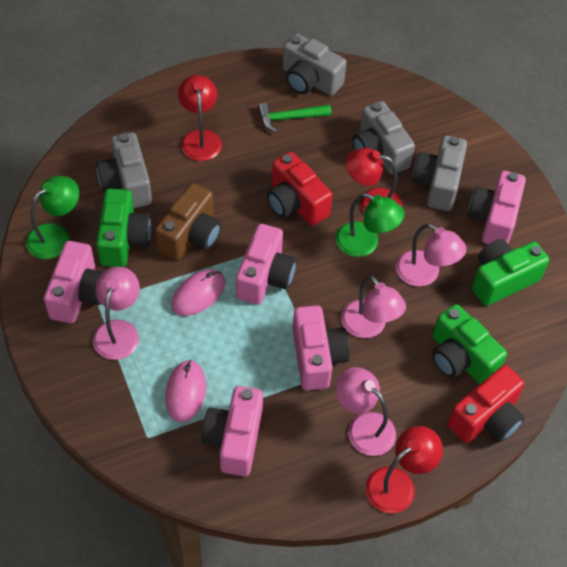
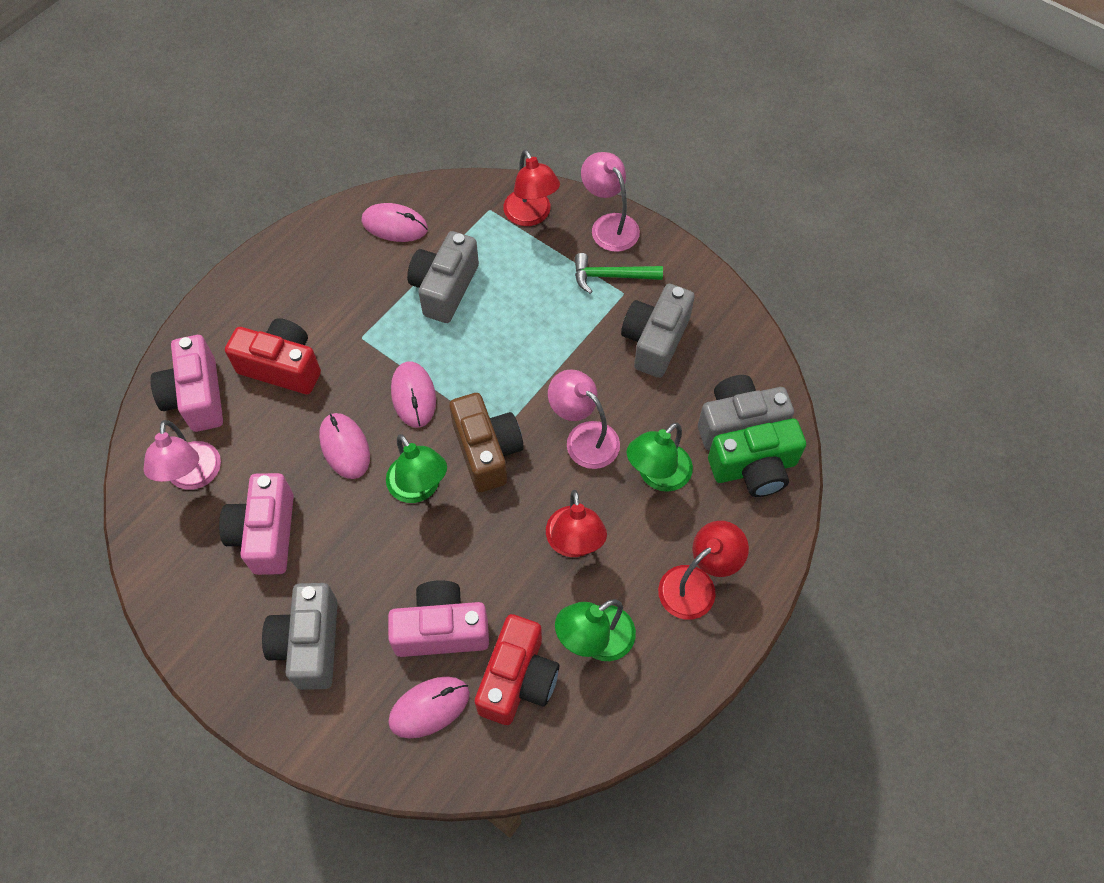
green camera: 3 -> 1
green lamp: 2 -> 3
pink camera: 5 -> 3
pink lamp: 4 -> 3
pink mouse: 2 -> 4

